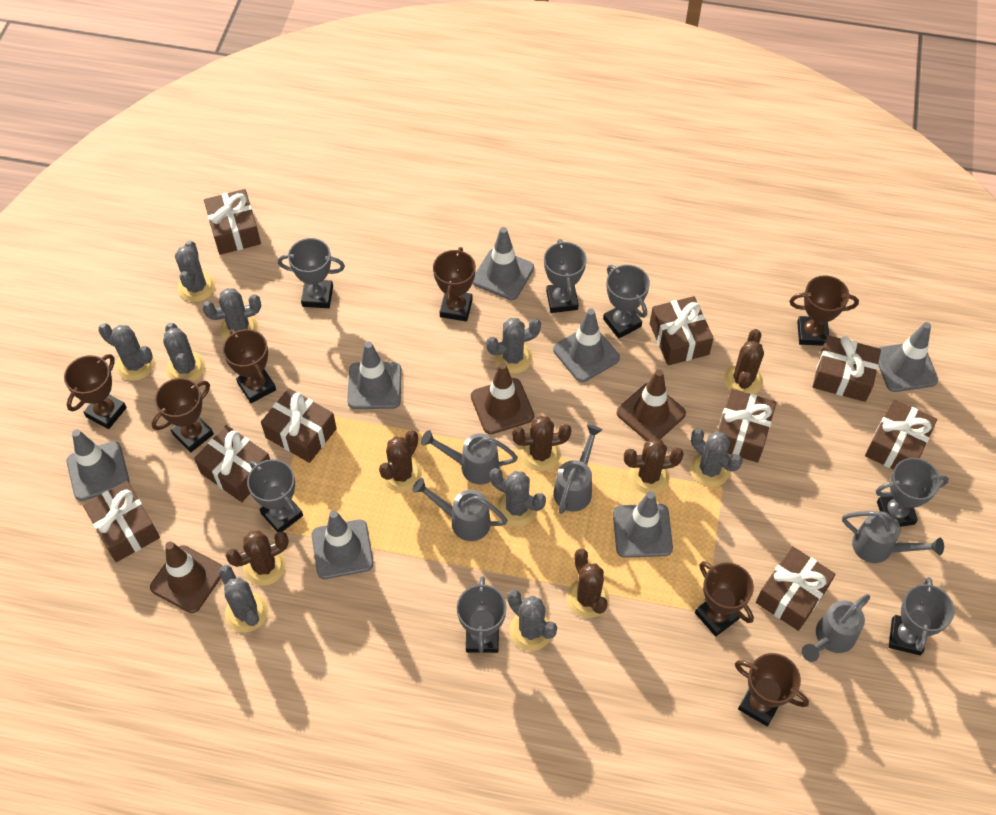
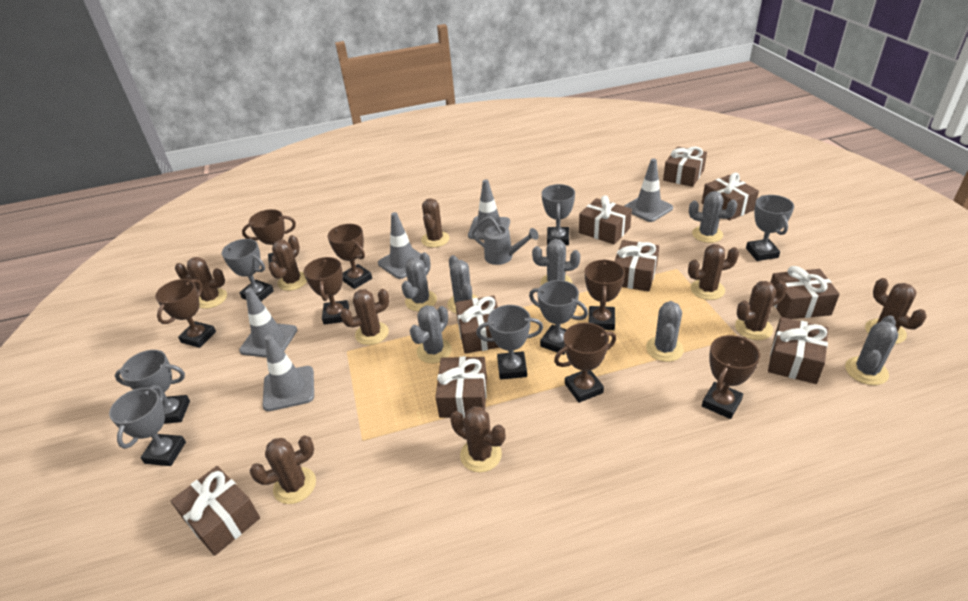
brown cactus: 6 -> 9
brown traffic cone: 3 -> 0
grey cactus: 9 -> 7
grey traffic cone: 7 -> 5
grey watering can: 5 -> 1

